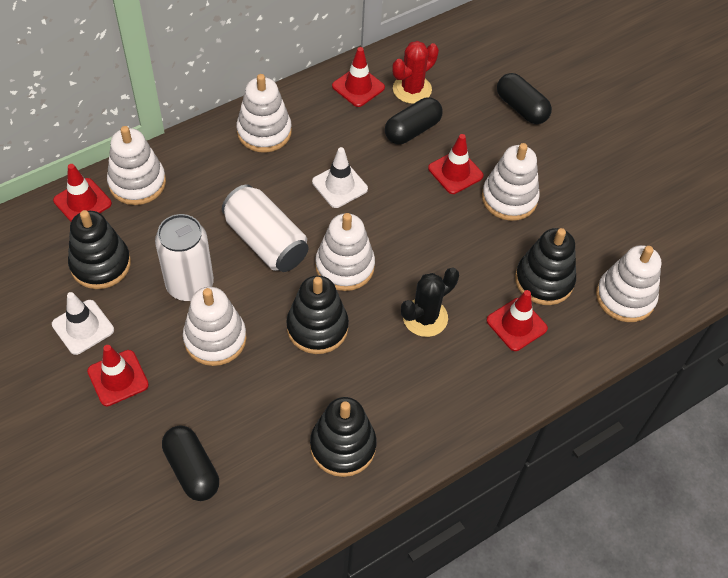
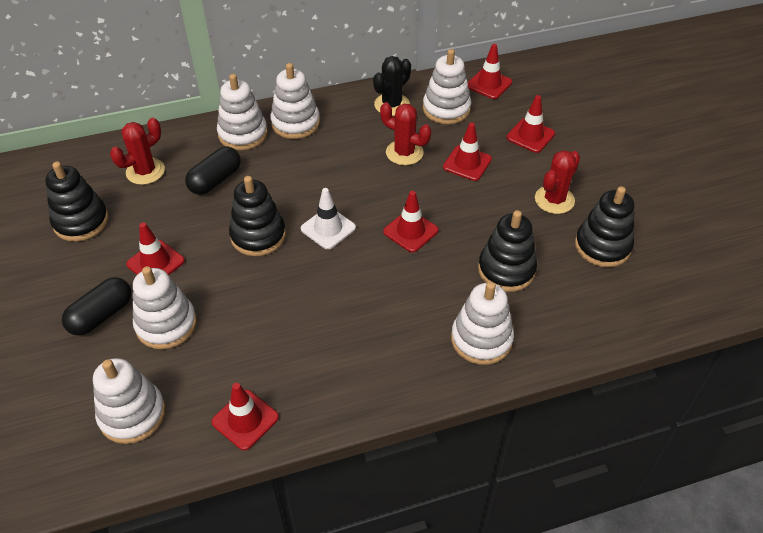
black capsule: 3 -> 2
red cactus: 1 -> 3
red traffic cone: 5 -> 6
white can: 2 -> 0
white traffic cone: 2 -> 1

